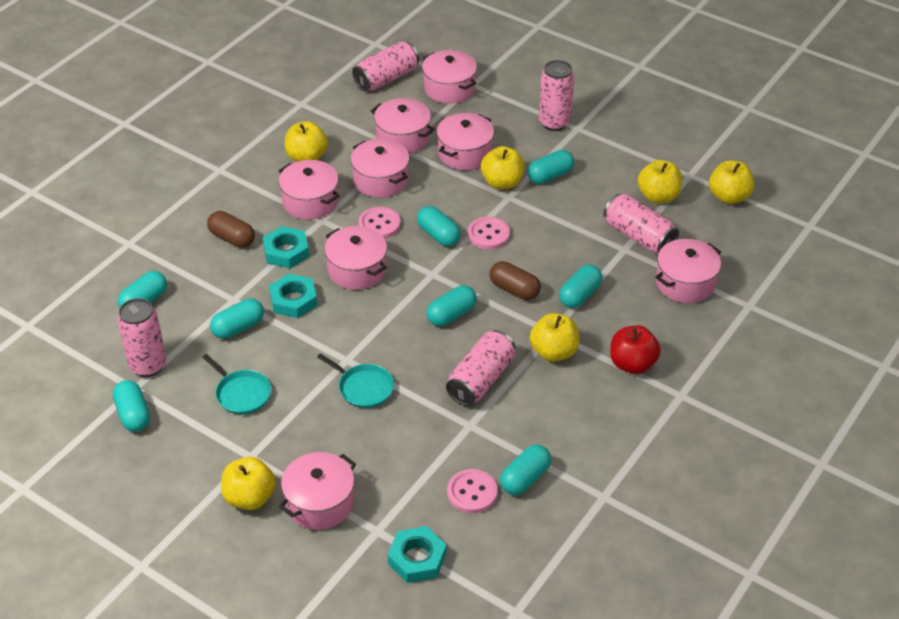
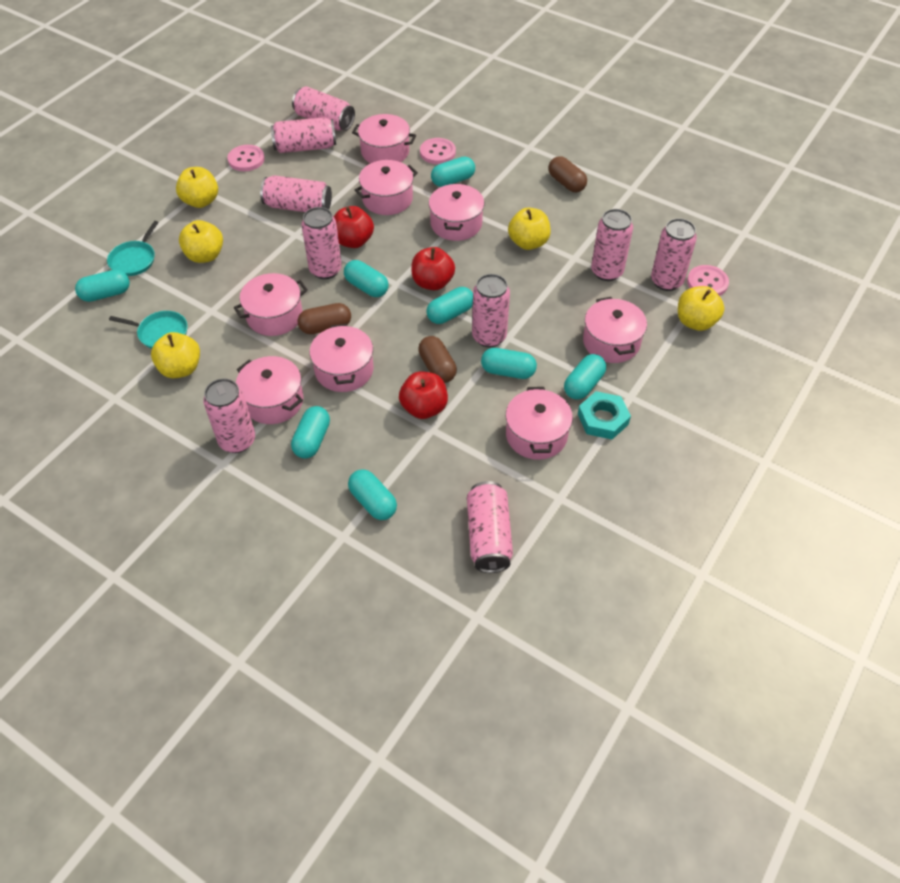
brown capsule: 2 -> 3
pink can: 5 -> 9
red apple: 1 -> 3
turquoise nut: 3 -> 1
yellow apple: 6 -> 5

